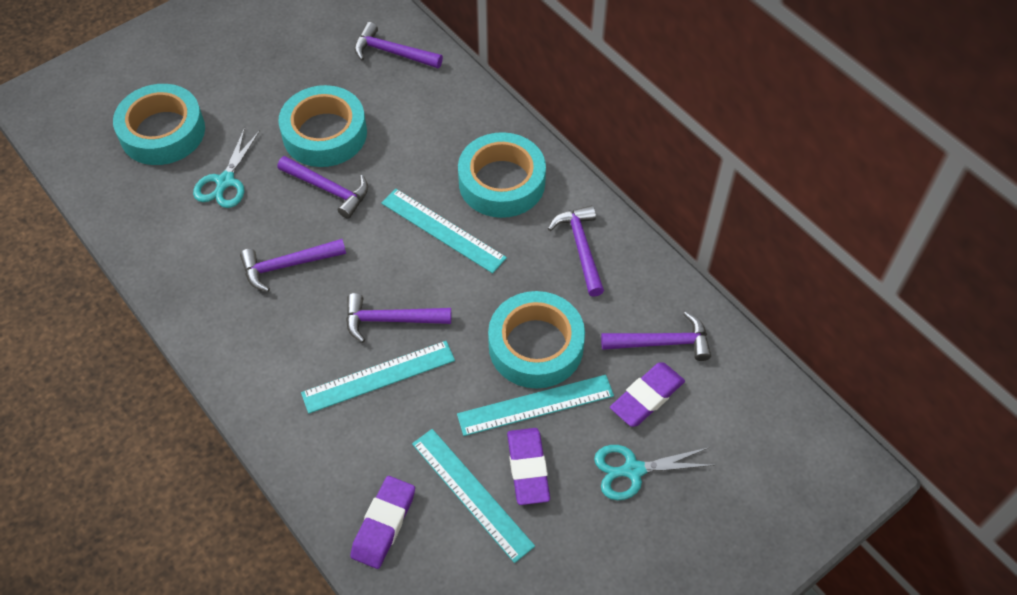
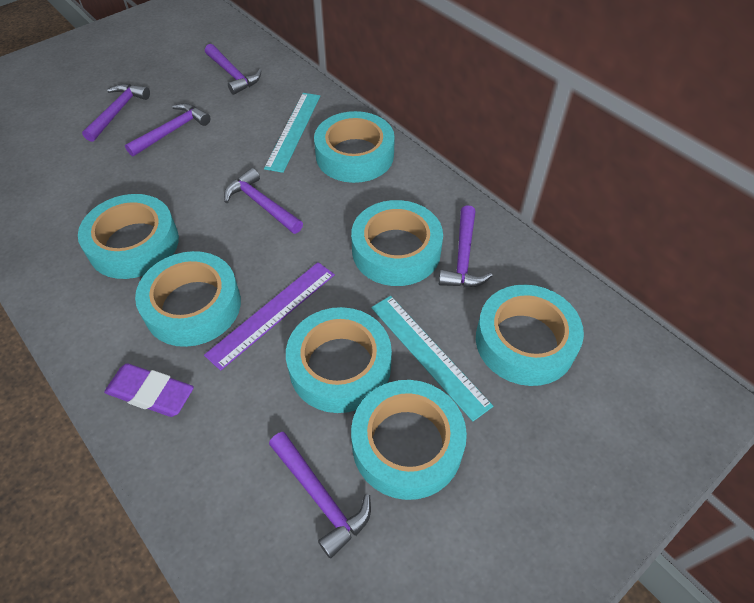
purple eraser: 3 -> 1
purple ruler: 0 -> 1
turquoise ruler: 4 -> 2
turquoise scissors: 2 -> 0
turquoise tape: 4 -> 7

